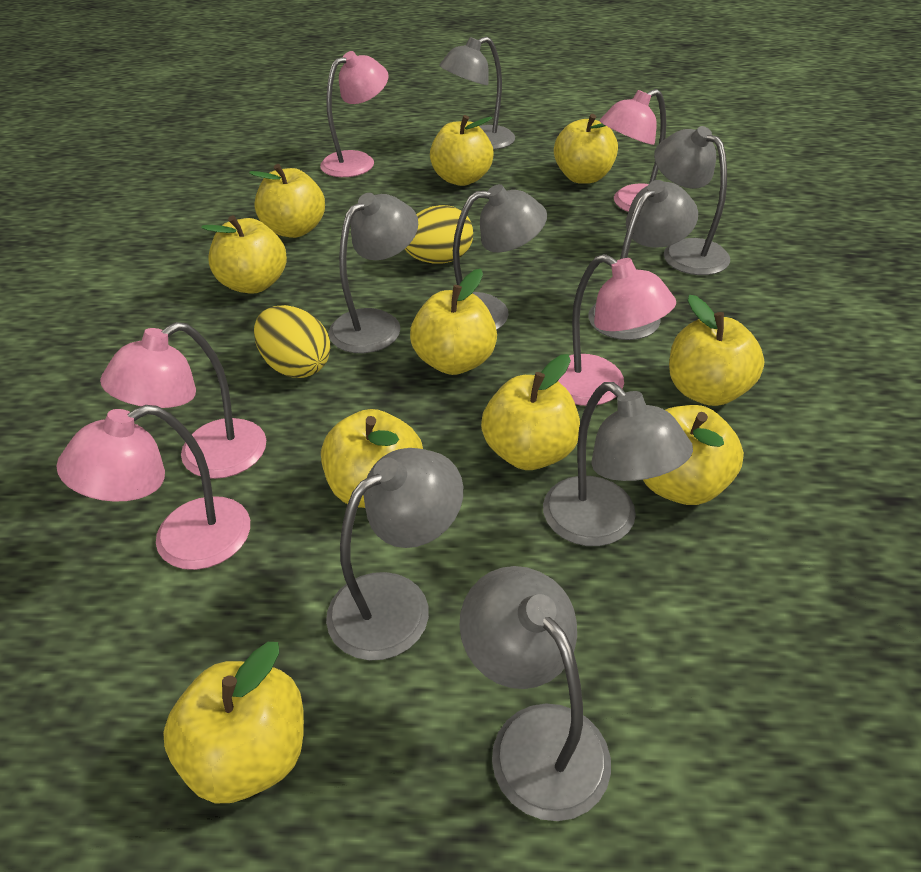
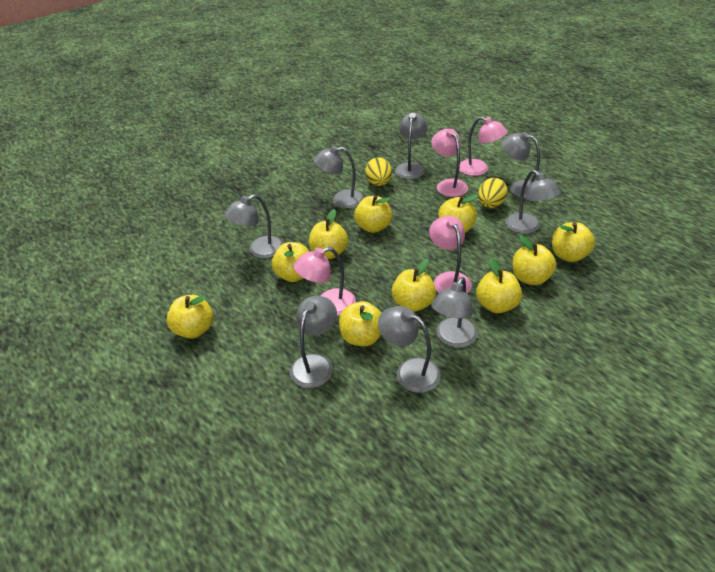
pink lamp: 5 -> 4

